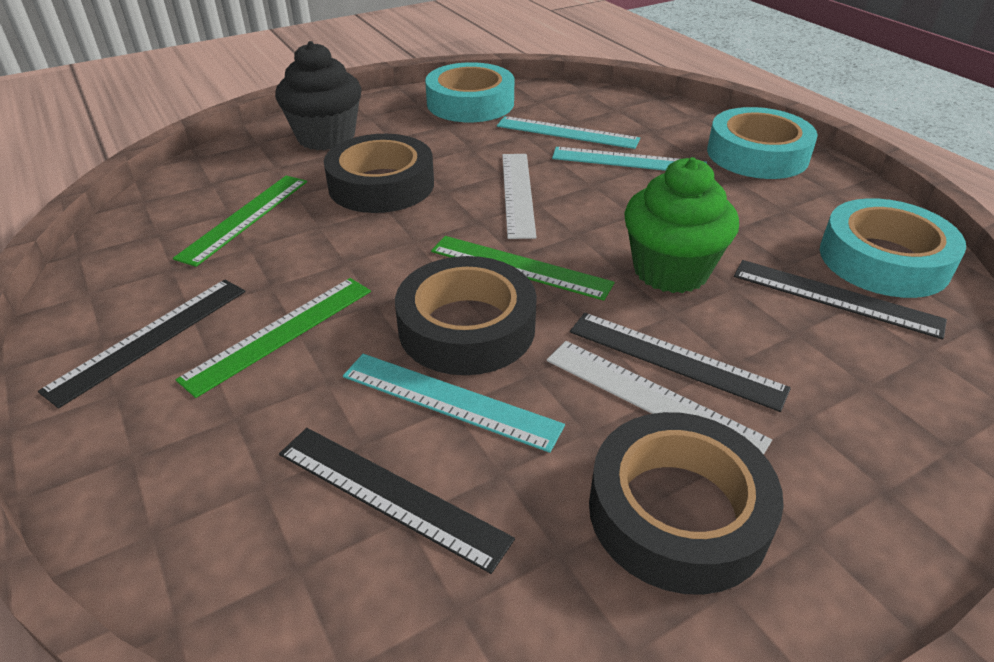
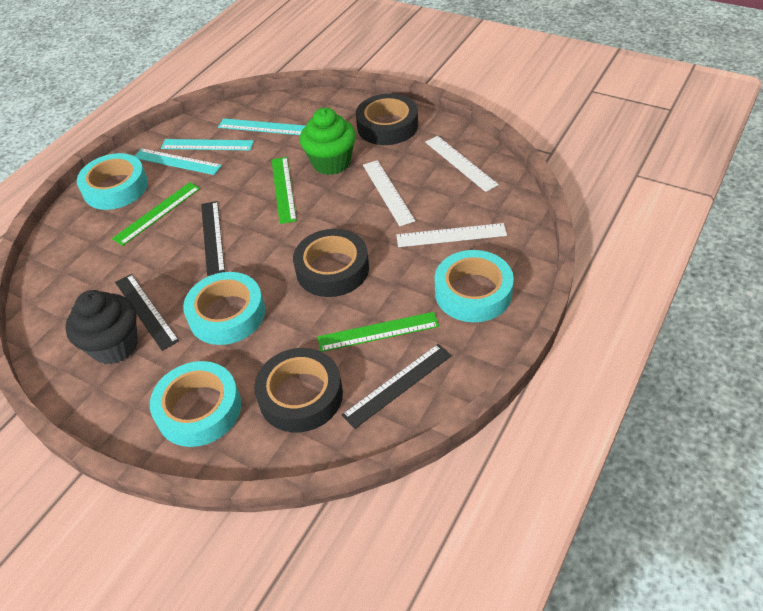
black ruler: 4 -> 3
turquoise tape: 3 -> 4
white ruler: 2 -> 3

